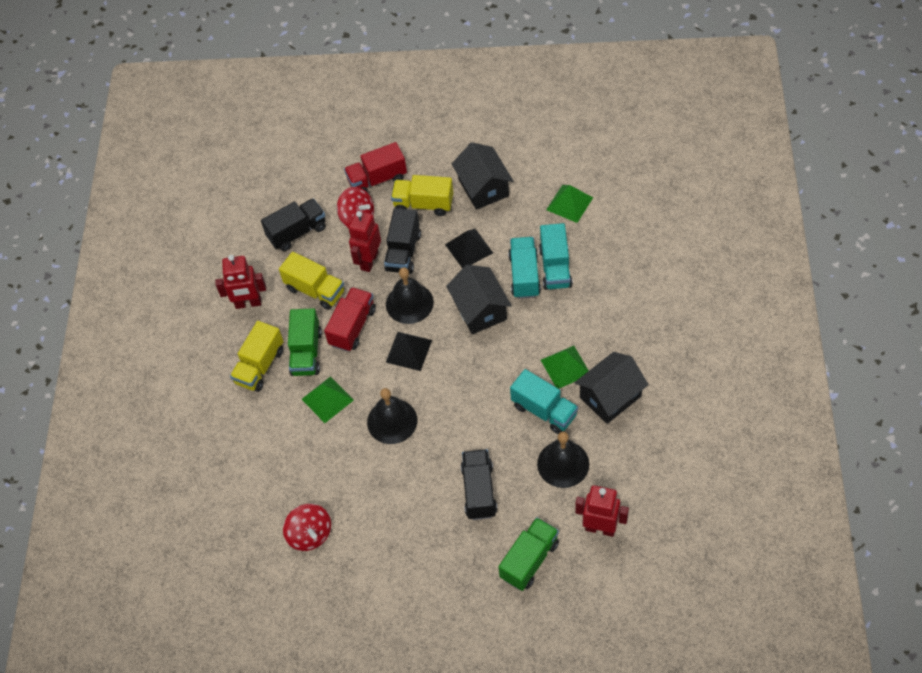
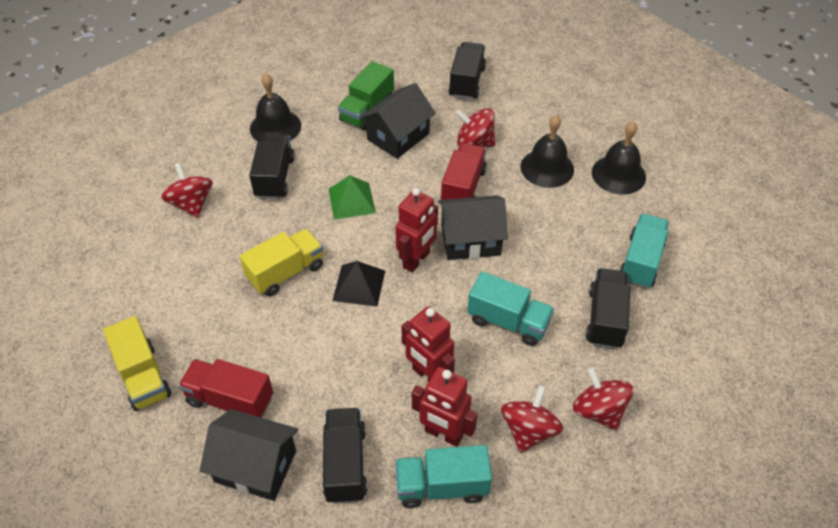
black pyramid: 2 -> 1
black truck: 3 -> 4
green pyramid: 3 -> 1
green truck: 2 -> 1
red spinning top: 2 -> 4
yellow truck: 3 -> 2

